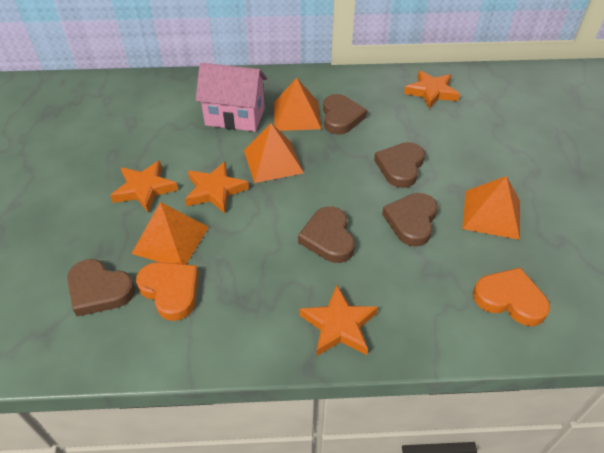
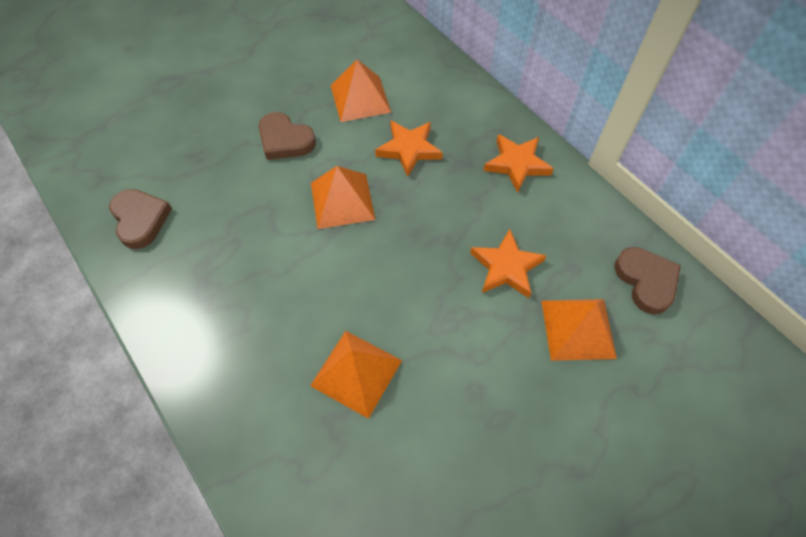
brown heart: 5 -> 3
orange heart: 2 -> 0
orange star: 4 -> 3
pink house: 1 -> 0

